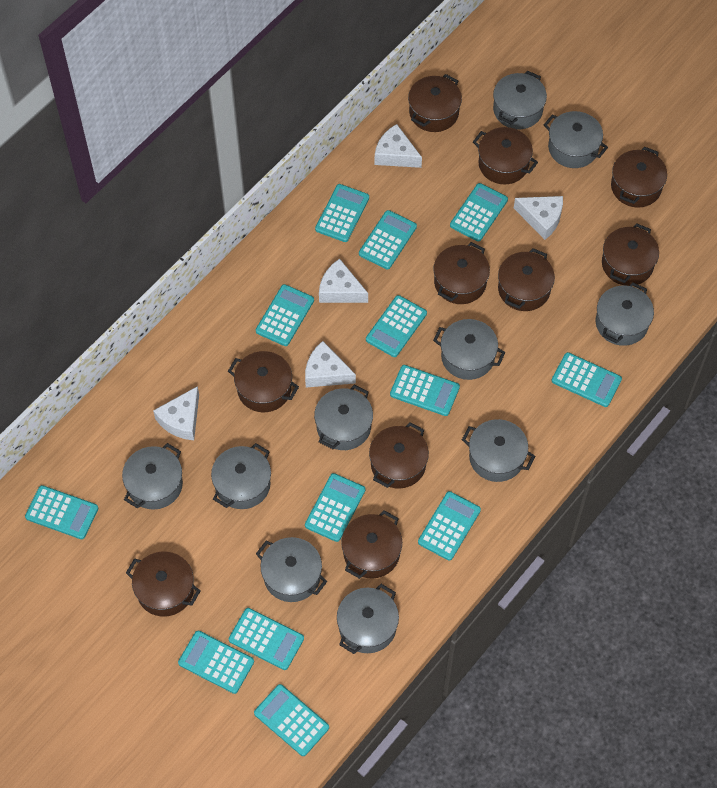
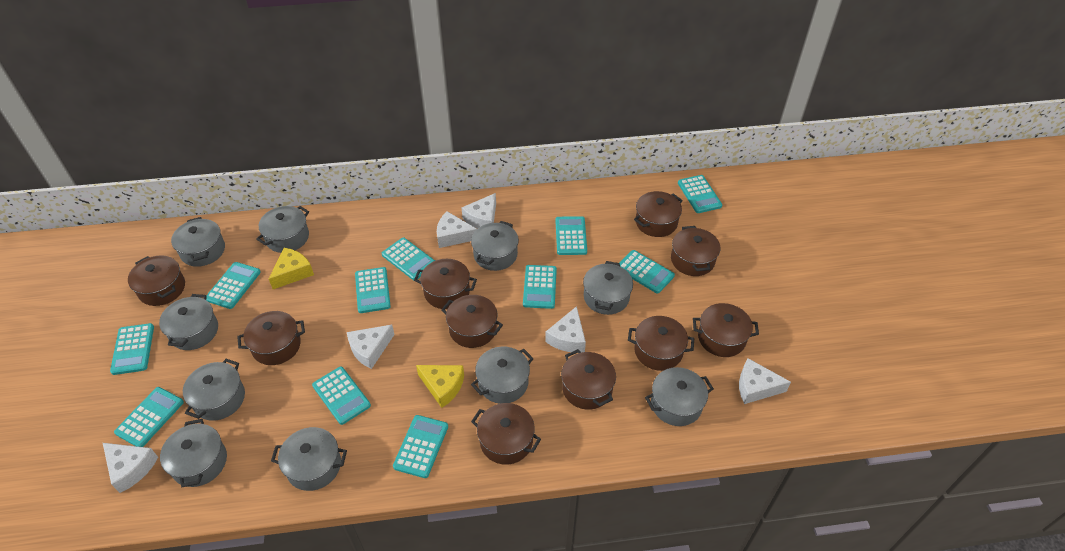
turquoise calculator: 13 -> 11
white cheese: 5 -> 6
yellow cheese: 0 -> 2

